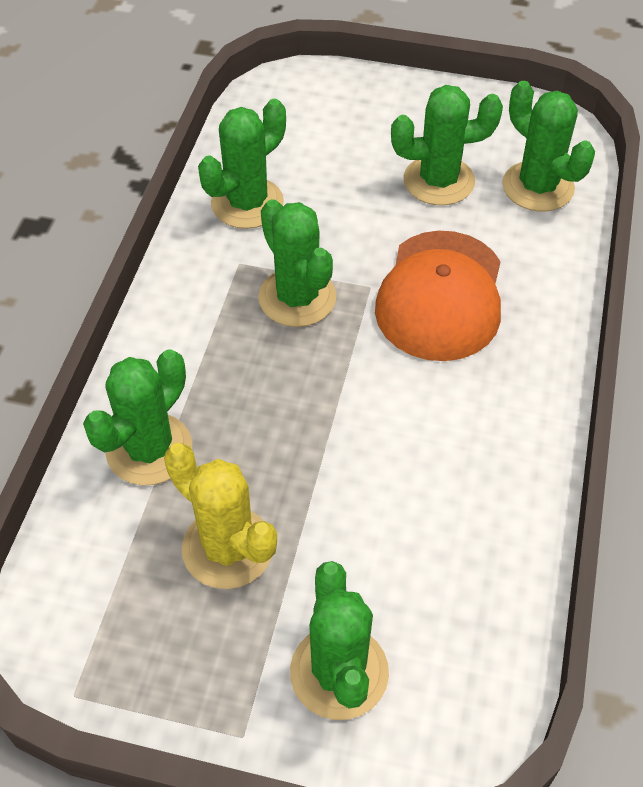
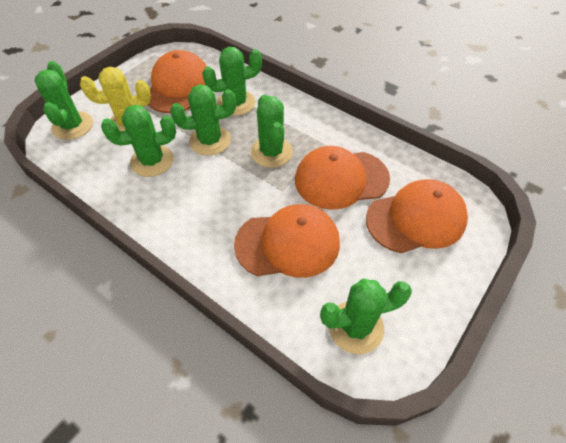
orange cap: 1 -> 4

